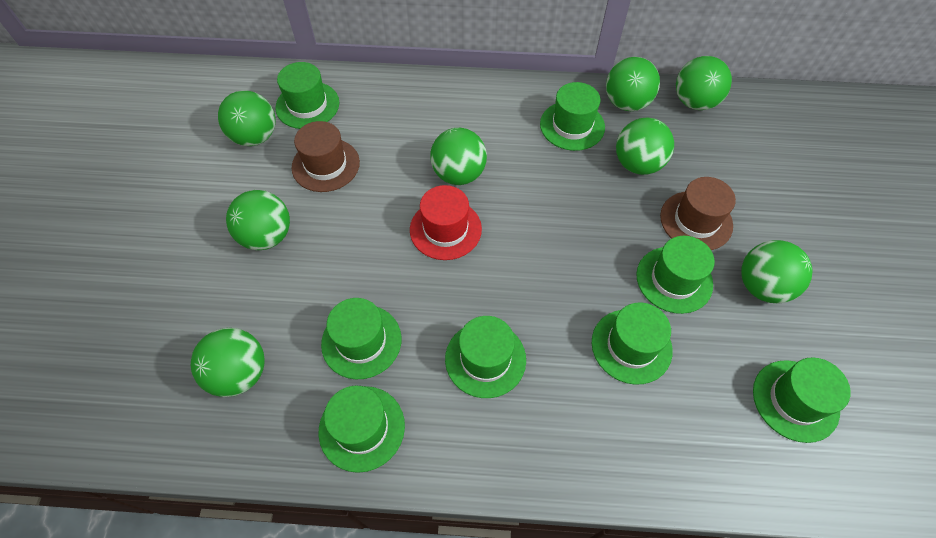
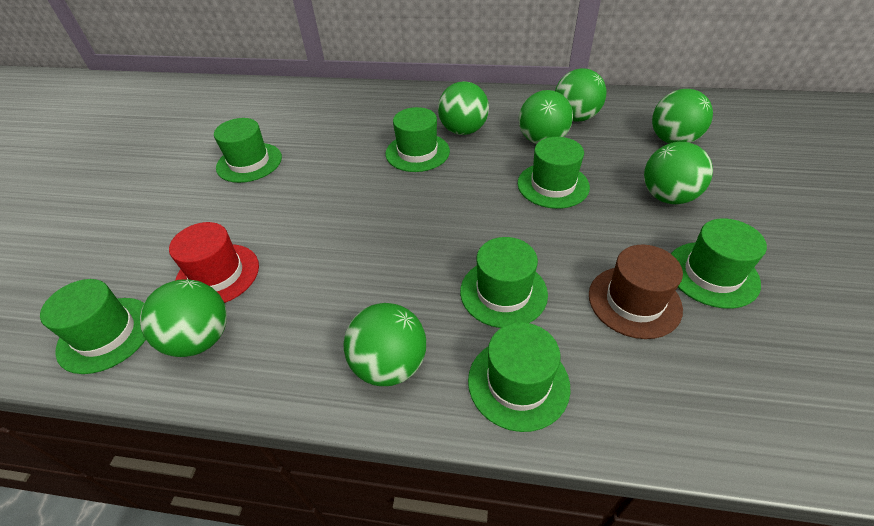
brown hat: 2 -> 1
green ball: 8 -> 7
green hat: 8 -> 7

